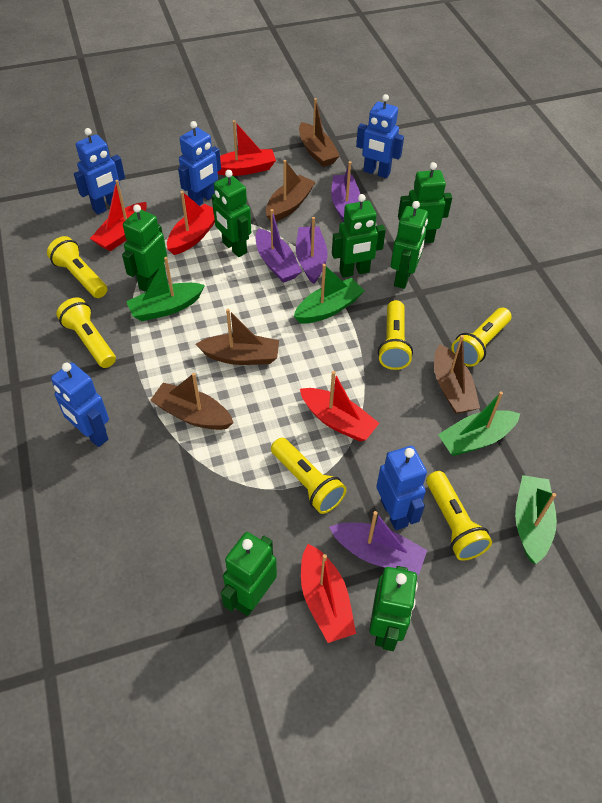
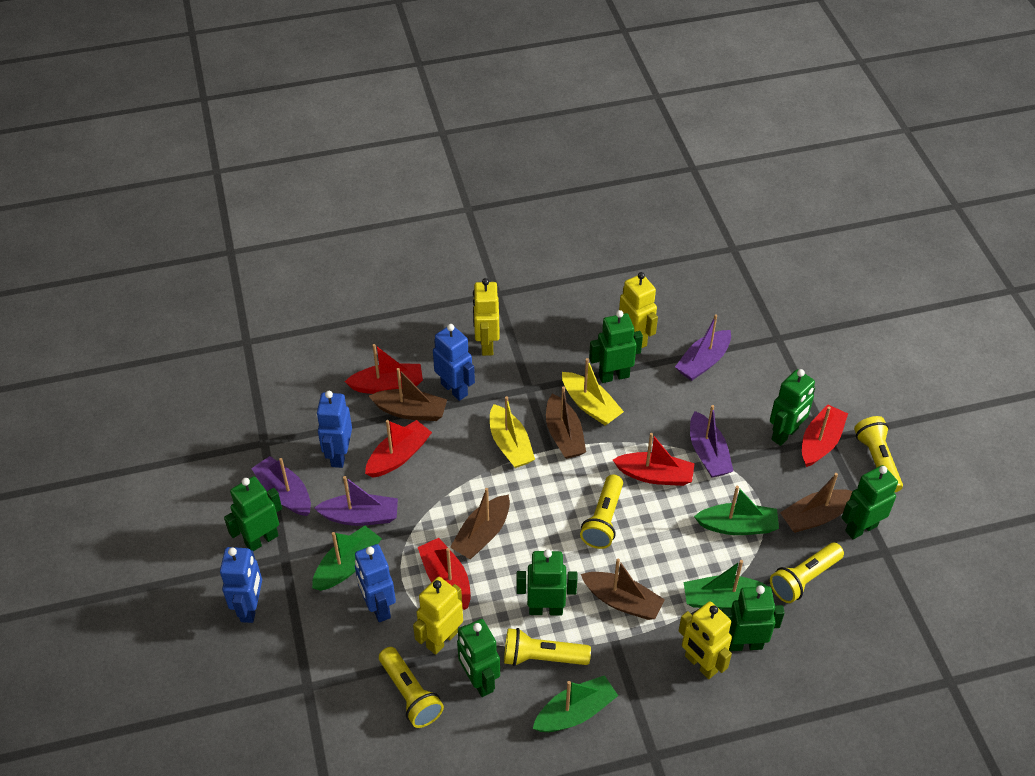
blue robot: 5 -> 4
yellow boat: 0 -> 2
yellow flashlight: 6 -> 5
yellow robot: 0 -> 4

